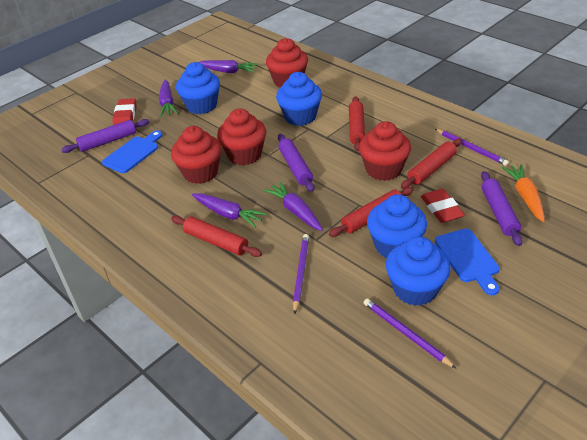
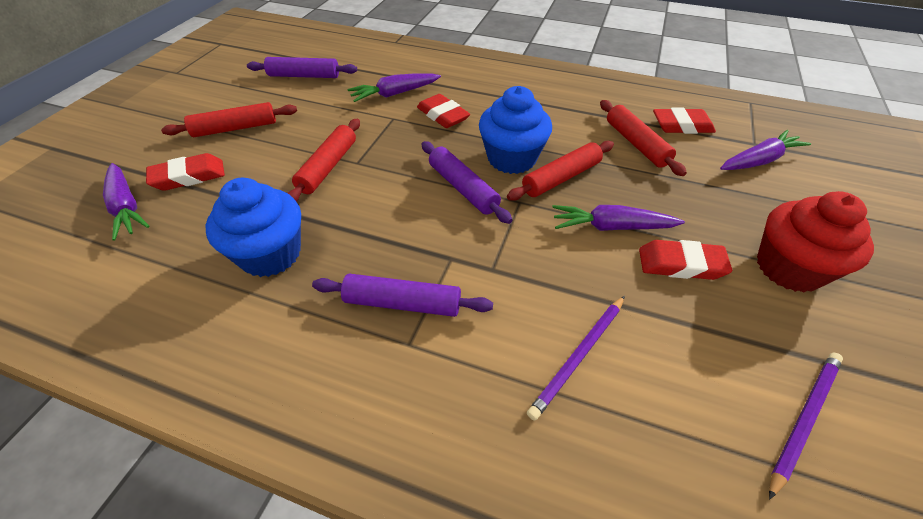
blue cupcake: 4 -> 2
blue cutting board: 2 -> 0
orange carrot: 1 -> 0
purple pencil: 3 -> 2
red cupcake: 4 -> 1
red eraser: 2 -> 4

